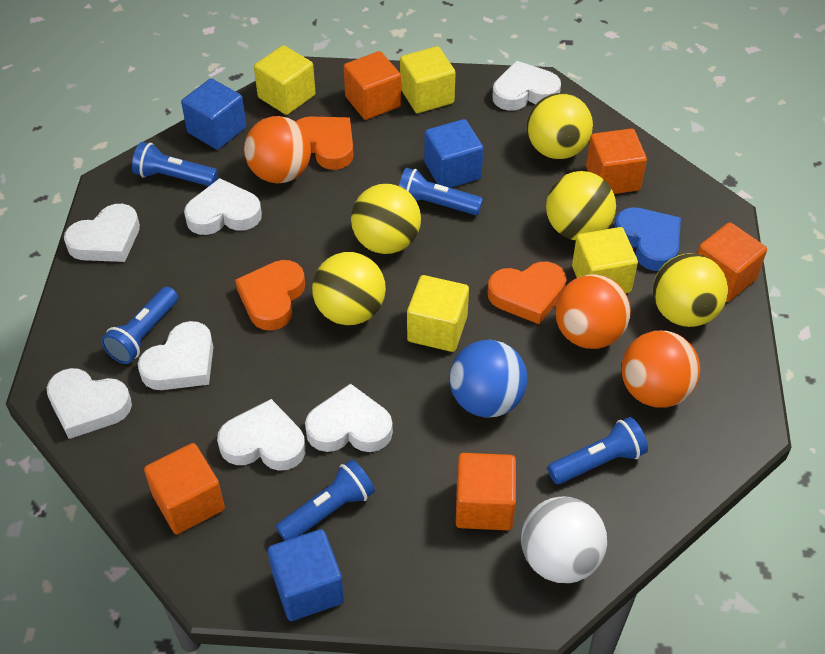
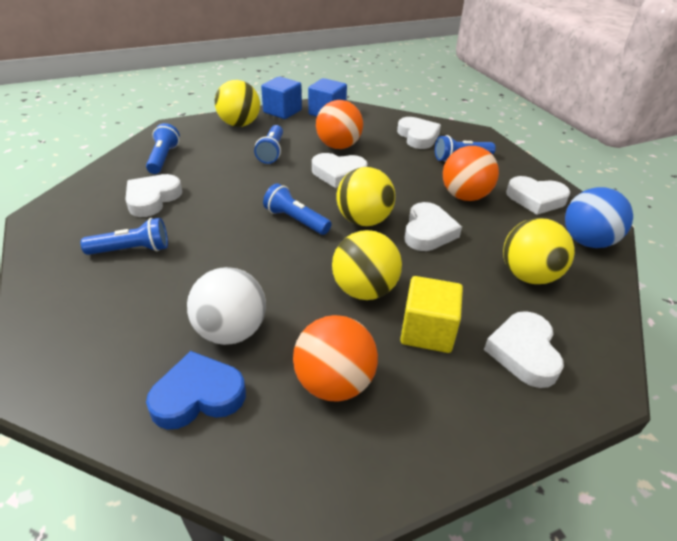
blue cube: 3 -> 2
orange cube: 5 -> 0
orange heart: 3 -> 0
white heart: 7 -> 6
yellow ball: 5 -> 4
yellow cube: 4 -> 1

